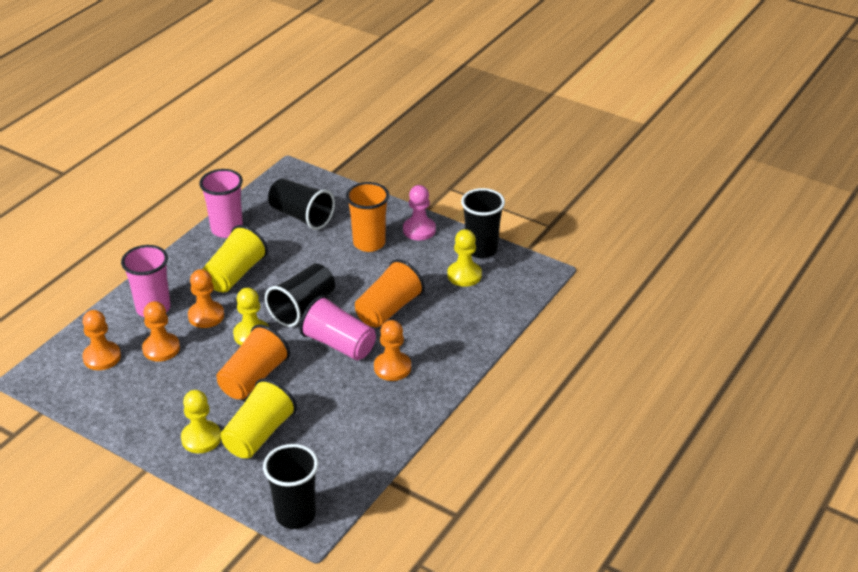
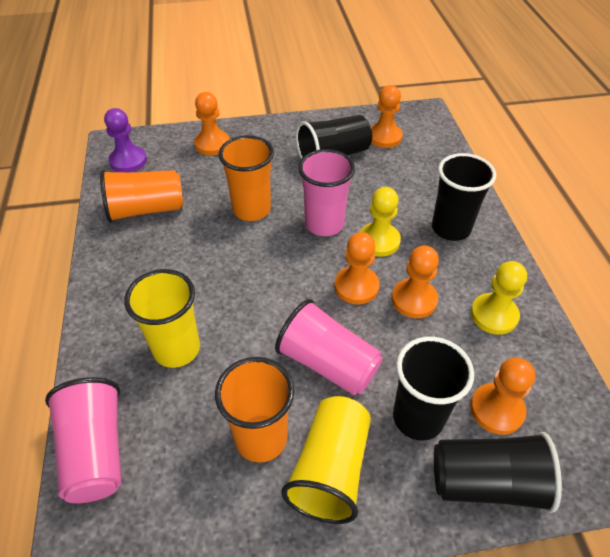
orange pawn: 4 -> 5
pink pawn: 1 -> 0
purple pawn: 0 -> 1
yellow pawn: 3 -> 2

